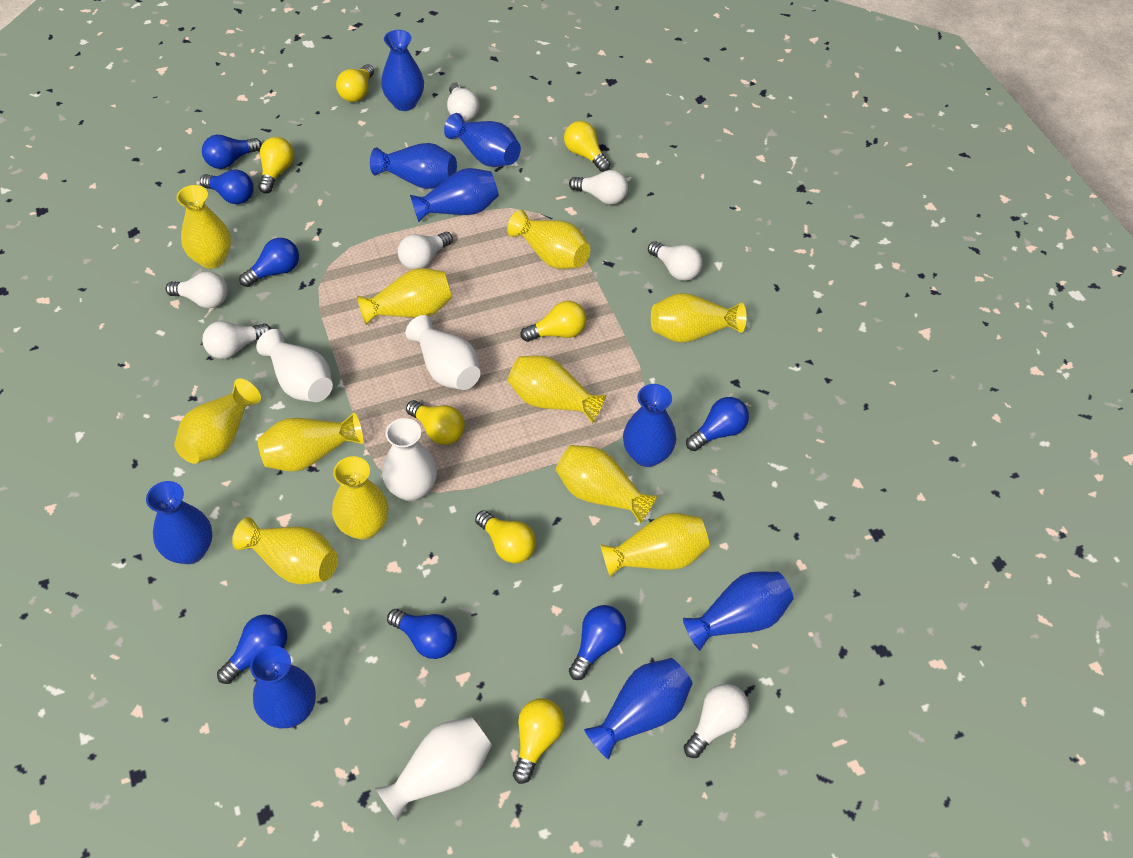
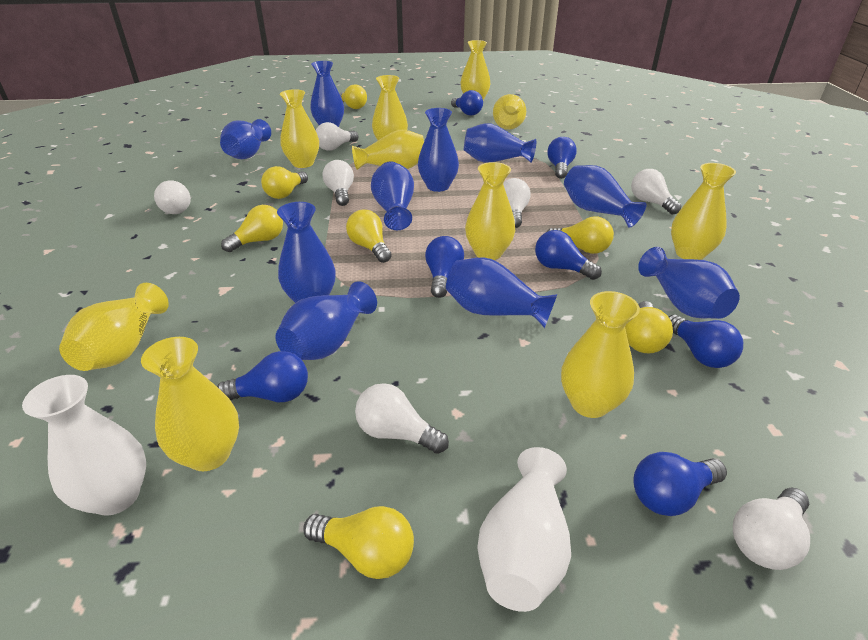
blue vase: 9 -> 10
white vase: 4 -> 2
yellow vase: 11 -> 10

